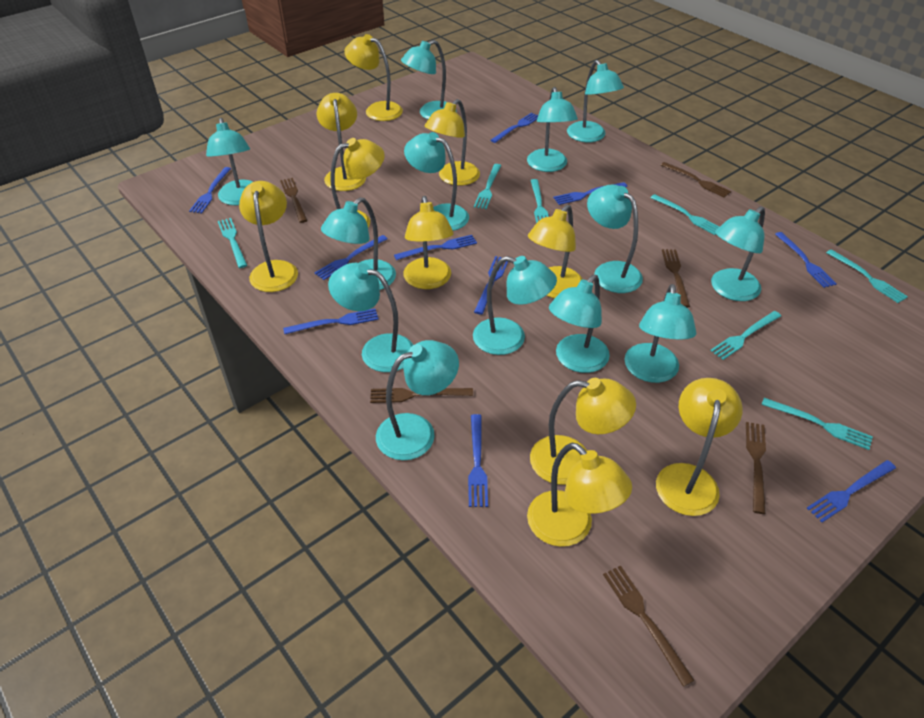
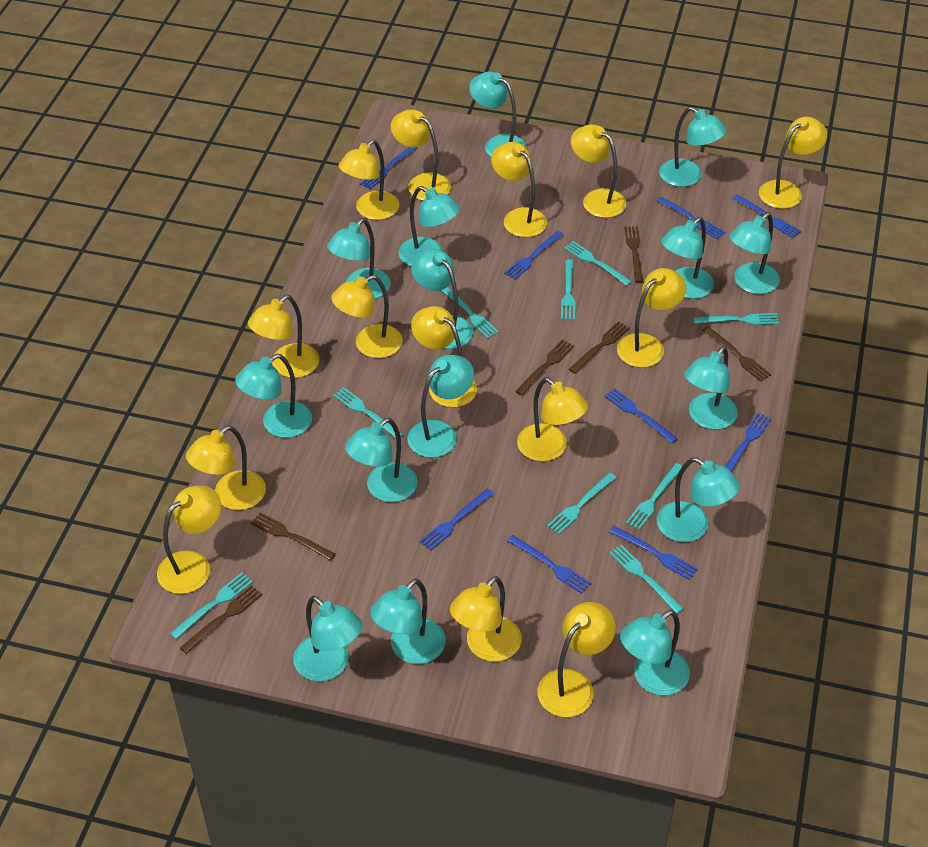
blue fork: 10 -> 9
turquoise fork: 7 -> 9
turquoise lamp: 13 -> 15
yellow lamp: 10 -> 14

